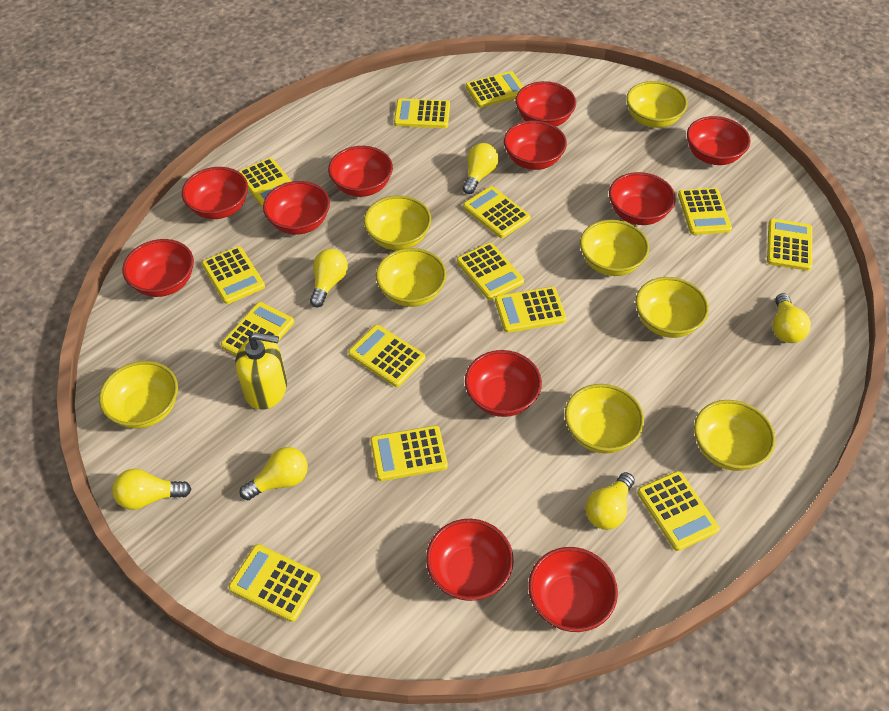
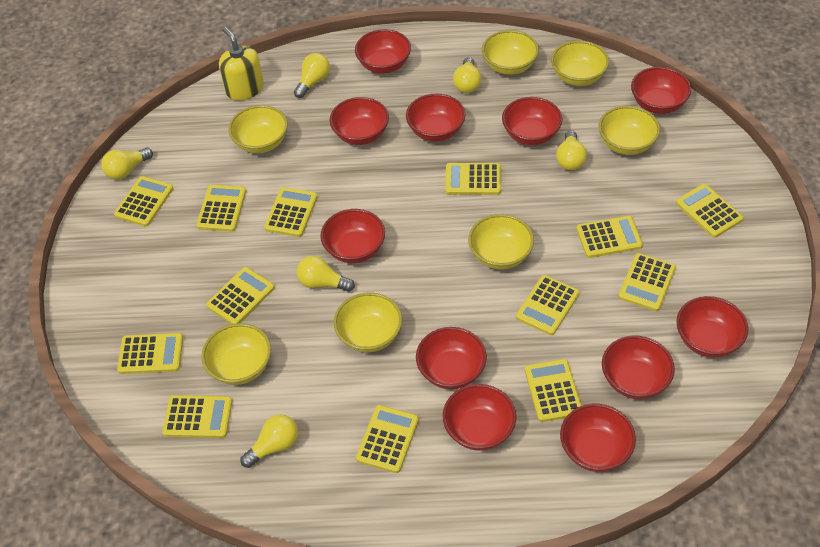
yellow bowl: 8 -> 7
yellow calculator: 14 -> 13

